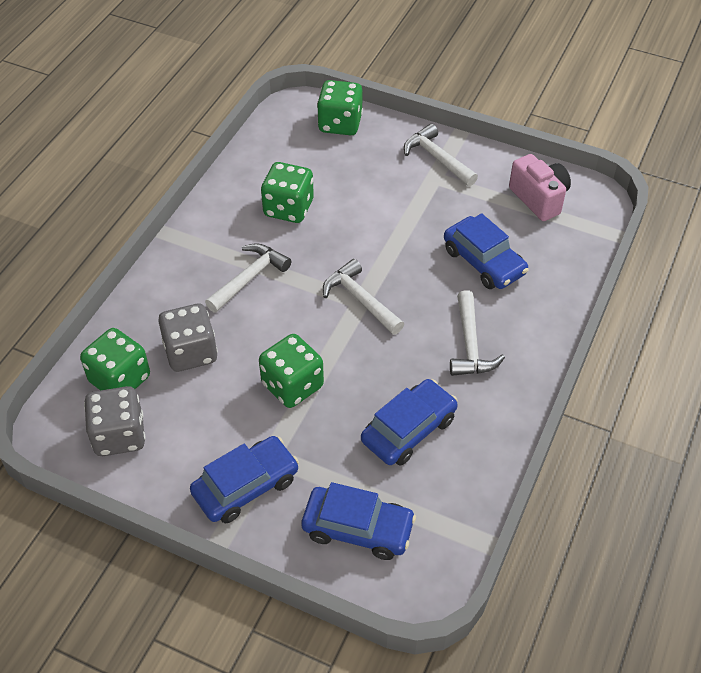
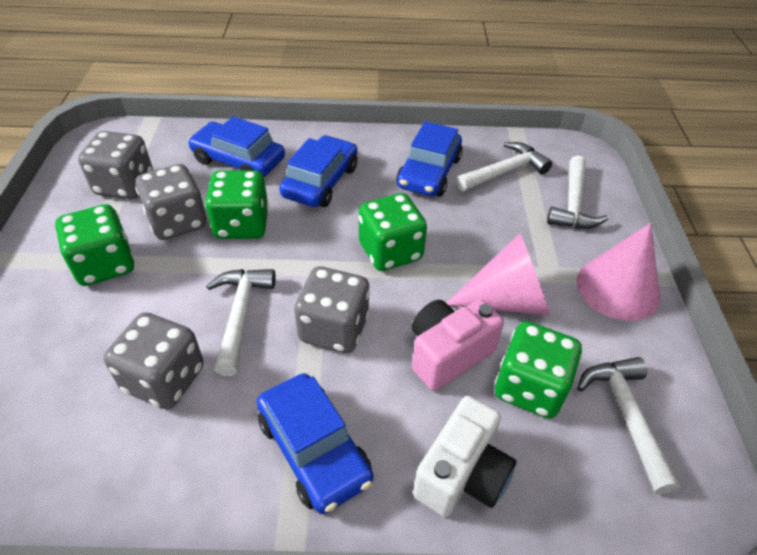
grey dice: 2 -> 4
pink cone: 0 -> 2
white camera: 0 -> 1

